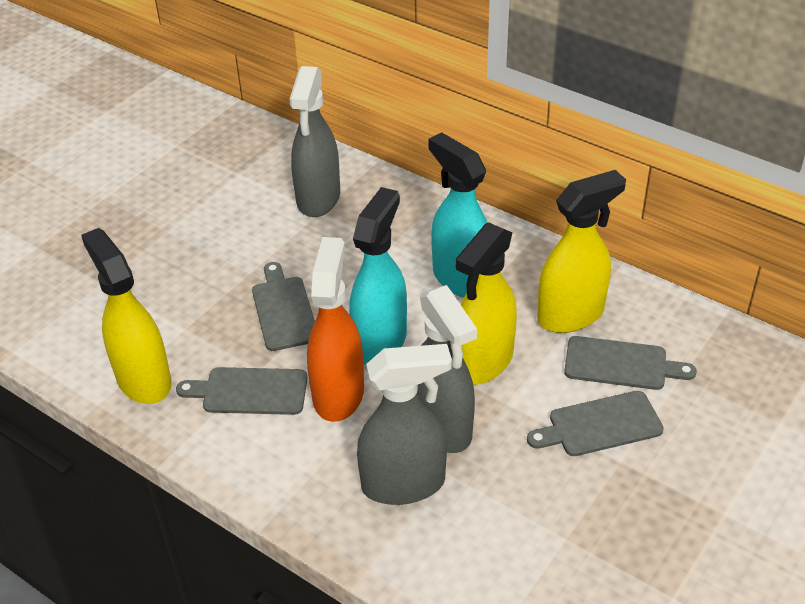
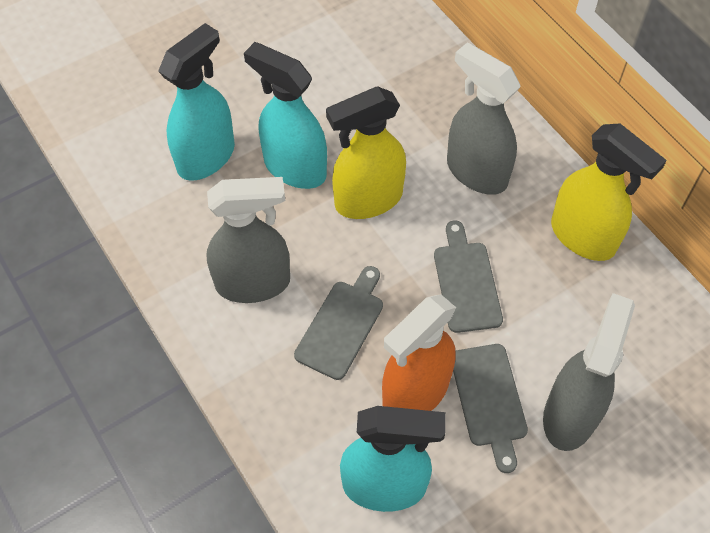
grey cutting board: 4 -> 3
turquoise spray bottle: 2 -> 3
yellow spray bottle: 3 -> 2

